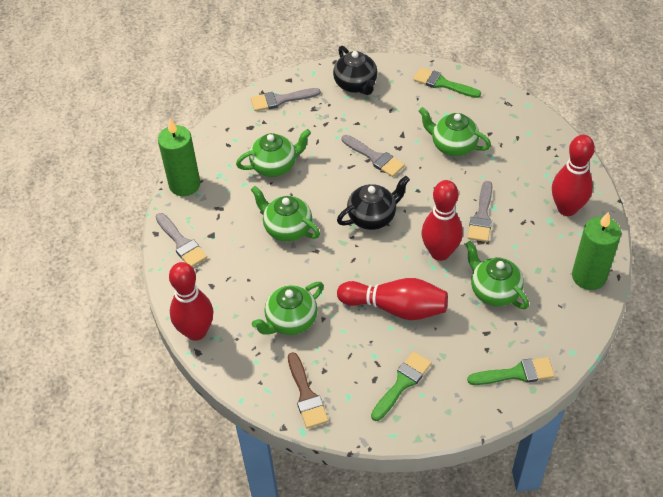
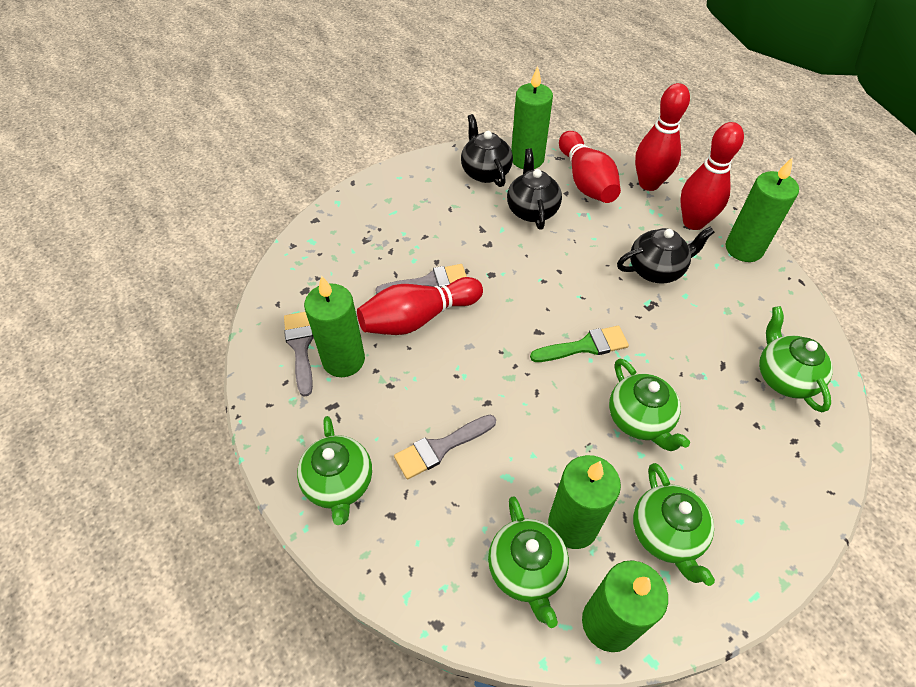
black teapot: 2 -> 3
brown brush: 1 -> 0
green brush: 3 -> 1
green candle: 2 -> 5
grey brush: 4 -> 3

